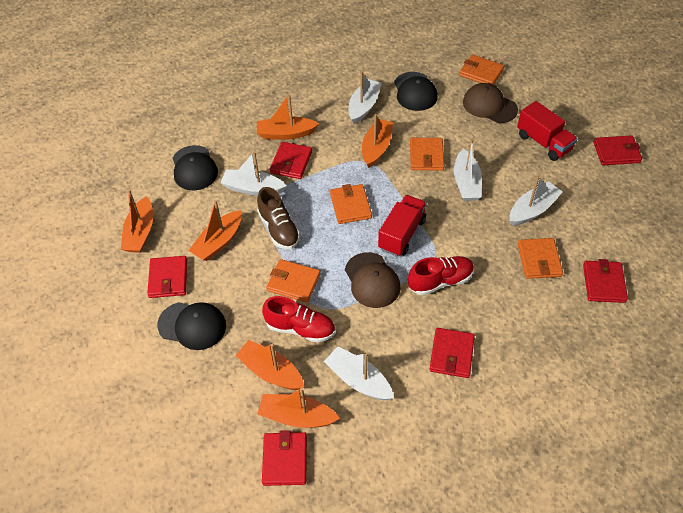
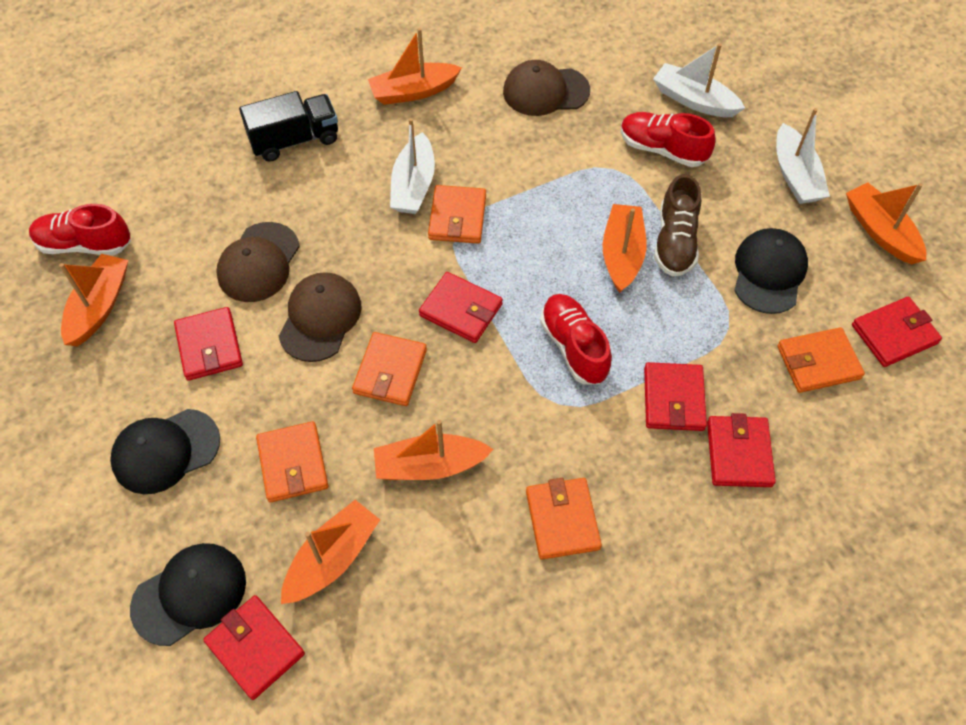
black truck: 0 -> 1
brown cap: 2 -> 3
red shoe: 2 -> 3
red truck: 2 -> 0
white boat: 5 -> 3

